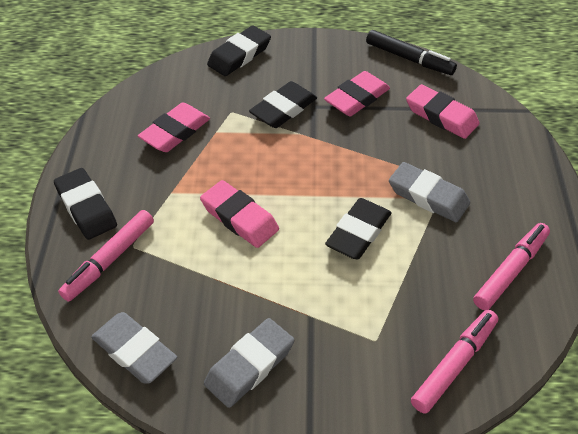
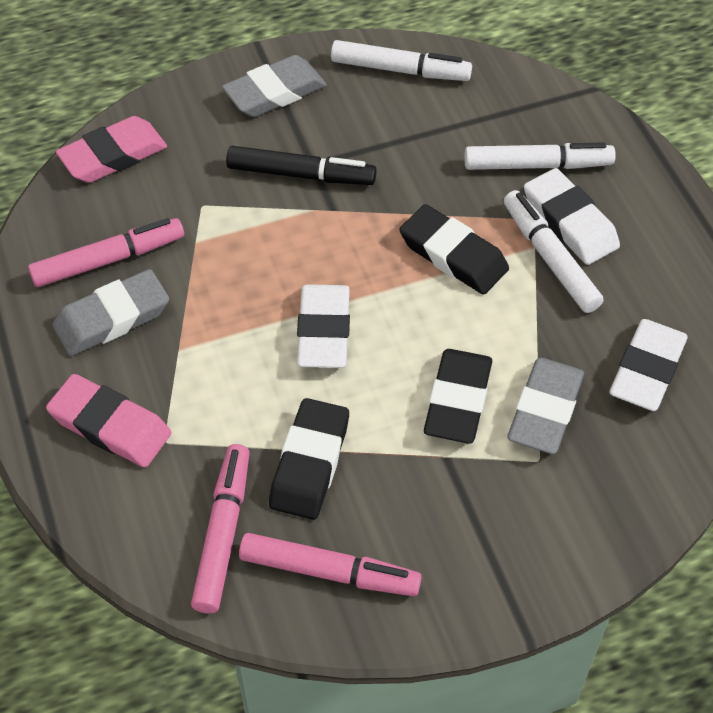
black eraser: 4 -> 3
pink eraser: 4 -> 2
white eraser: 0 -> 3
white marker: 0 -> 3

